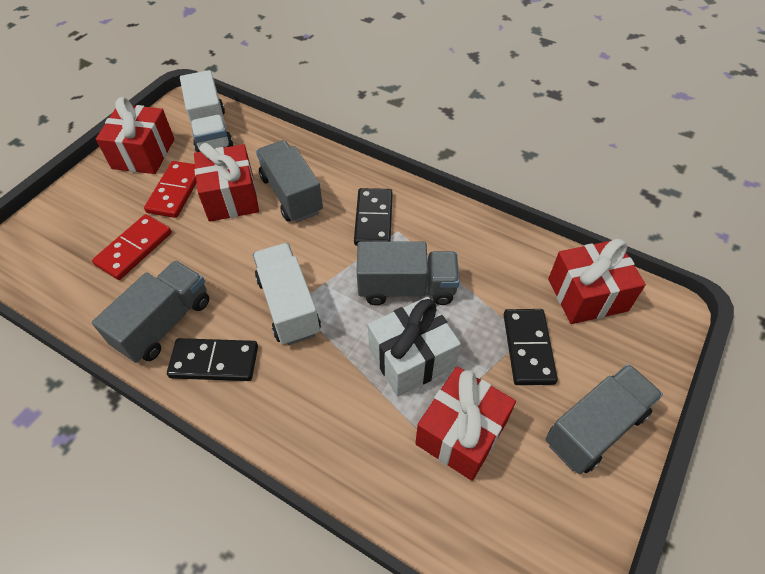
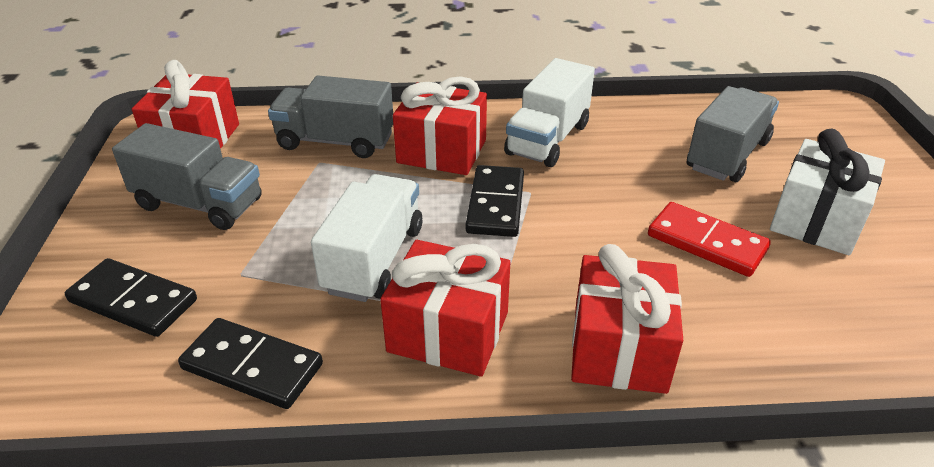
grey truck: 4 -> 3
red domino: 2 -> 1

